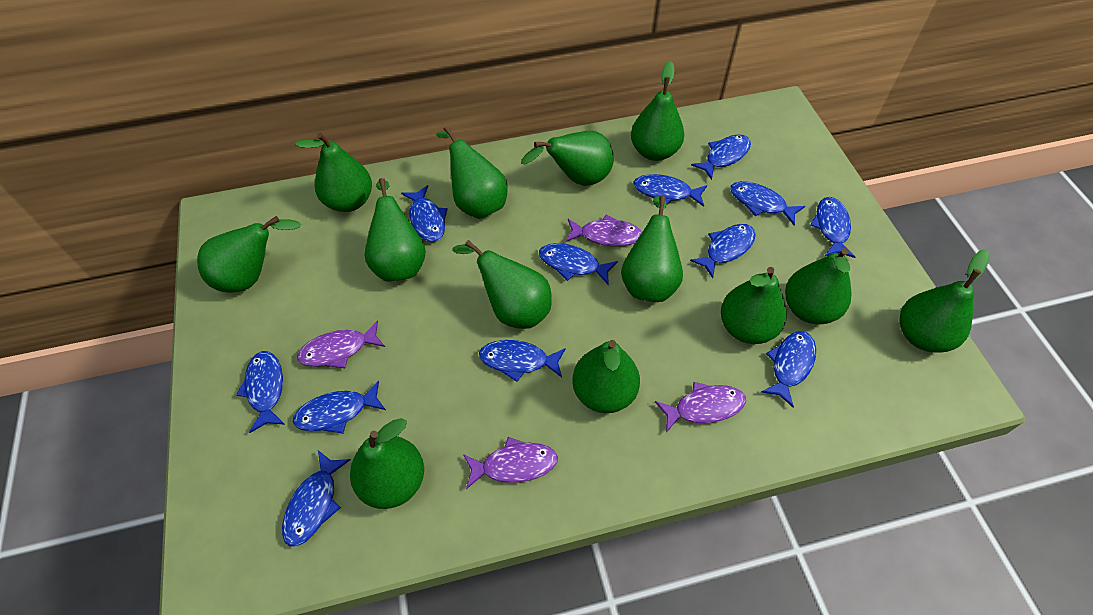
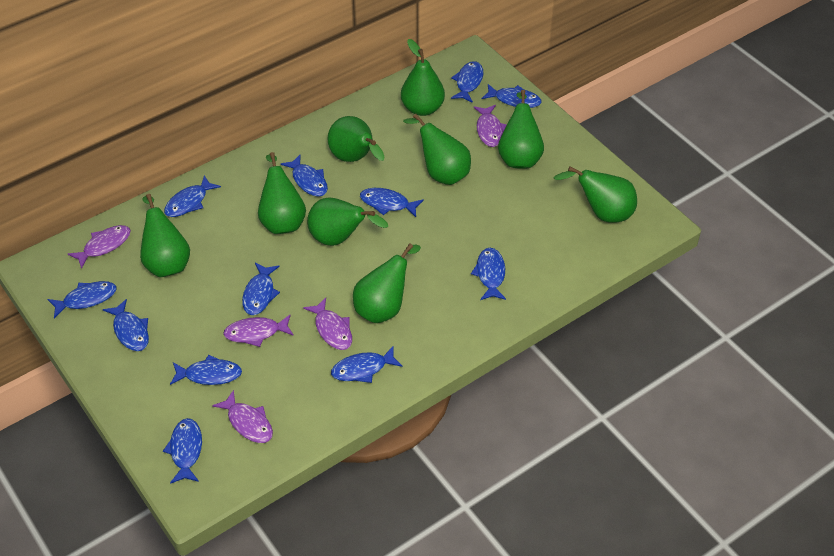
green pear: 13 -> 9
purple fish: 4 -> 5

